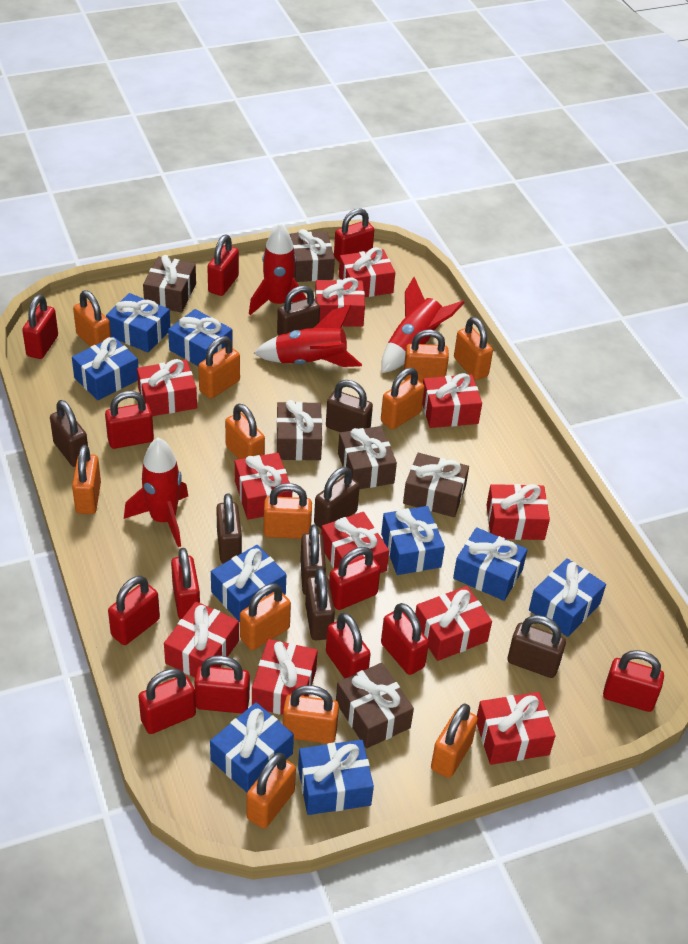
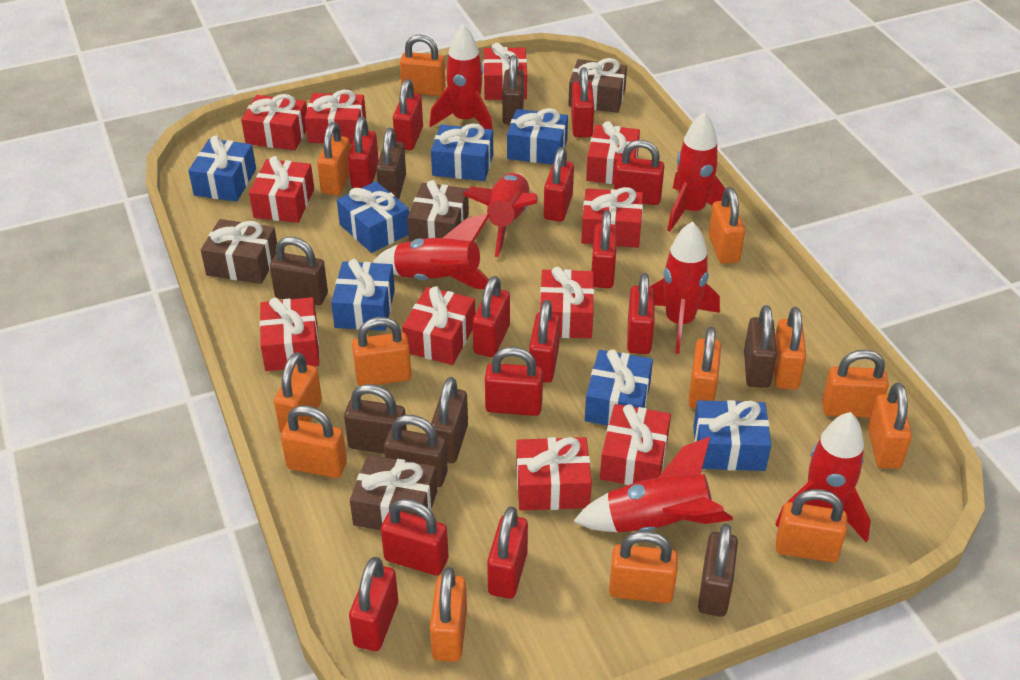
blue gift: 9 -> 7
brown gift: 6 -> 4
orange padlock: 12 -> 13
red padlock: 12 -> 13
red rocket: 4 -> 7

